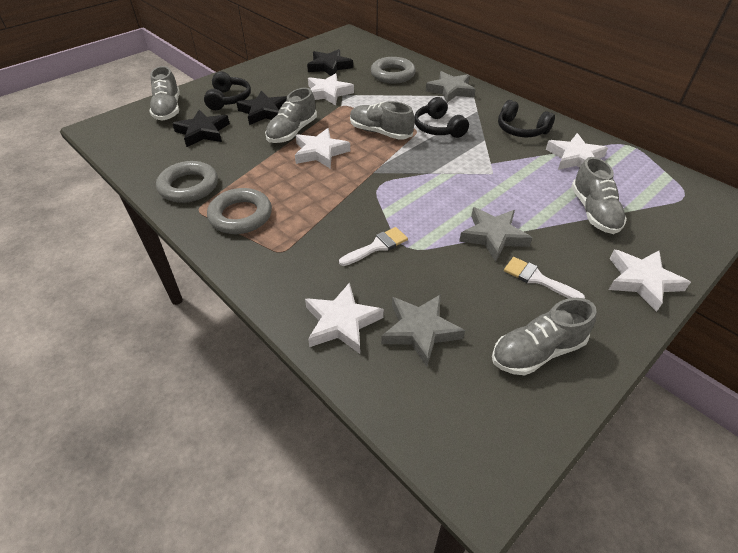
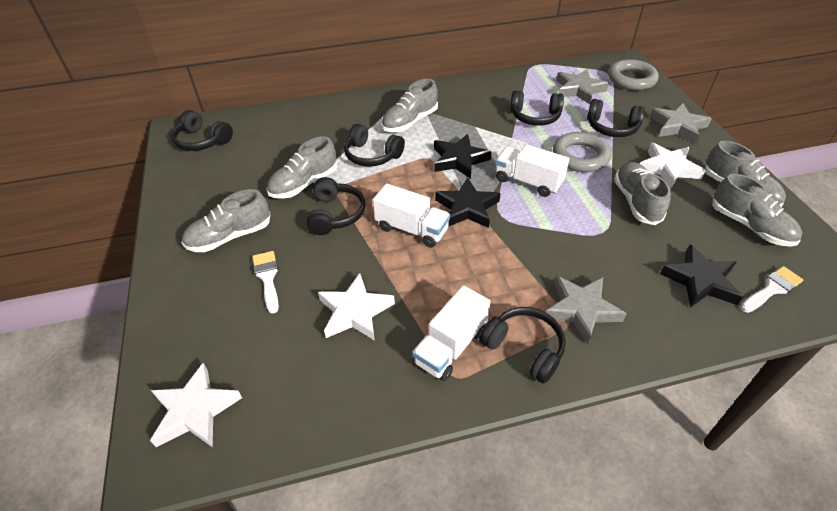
black headphones: 3 -> 6
grey ring: 3 -> 2
grey shoe: 5 -> 6
white star: 5 -> 3
white truck: 0 -> 3

